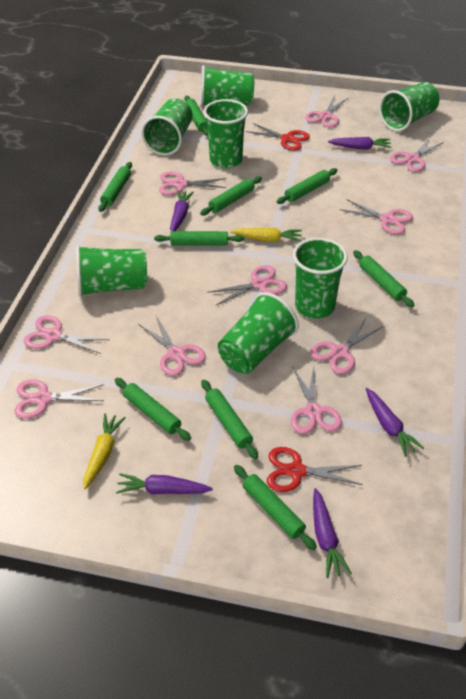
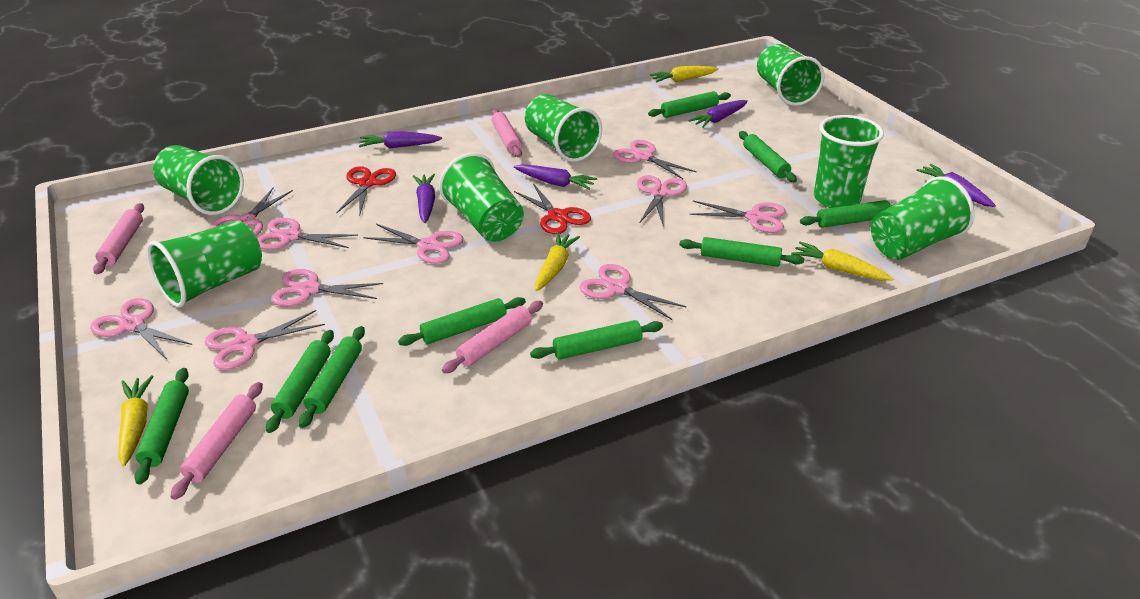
pink rolling pin: 0 -> 4
yellow carrot: 2 -> 4

